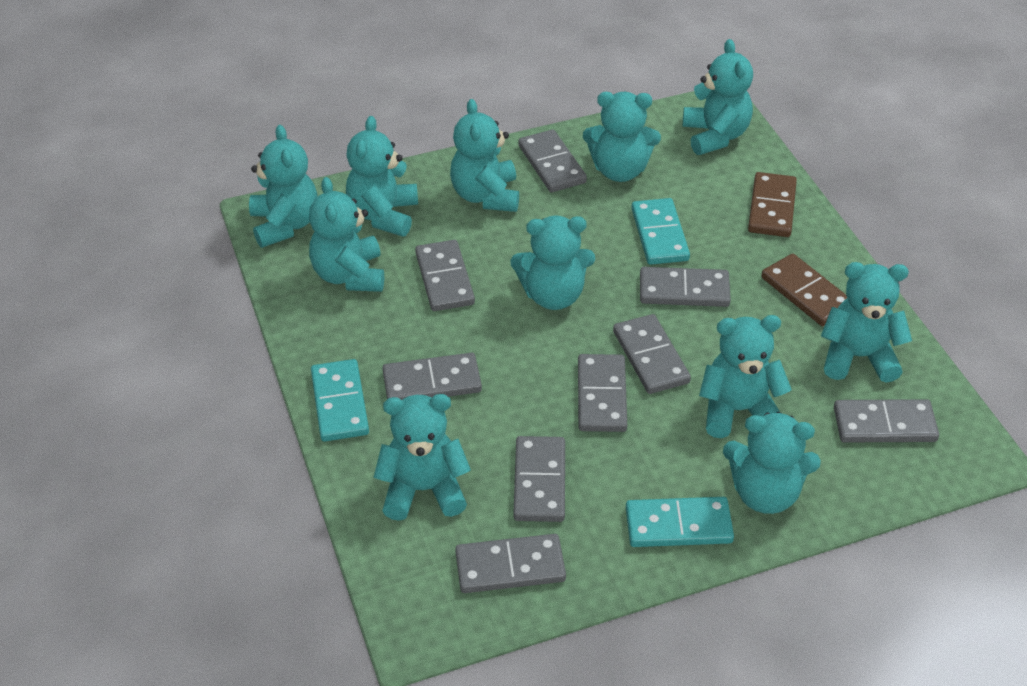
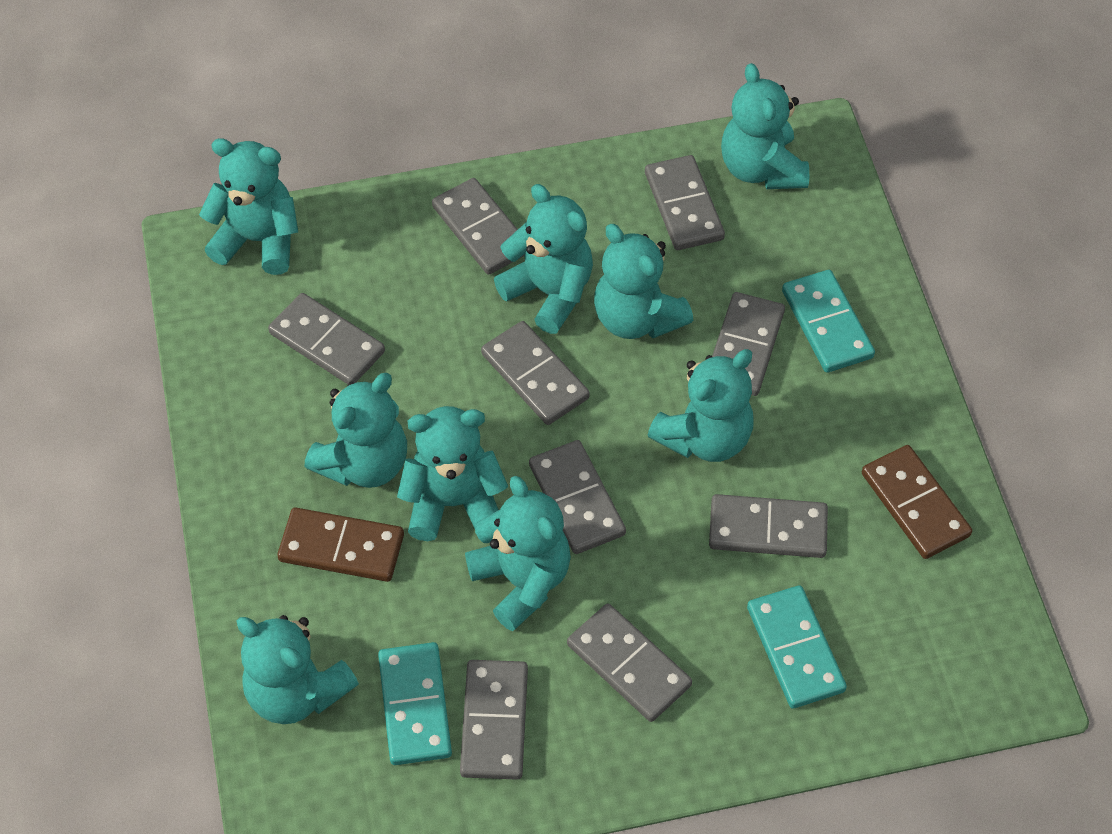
turquoise teddy bear: 11 -> 9

